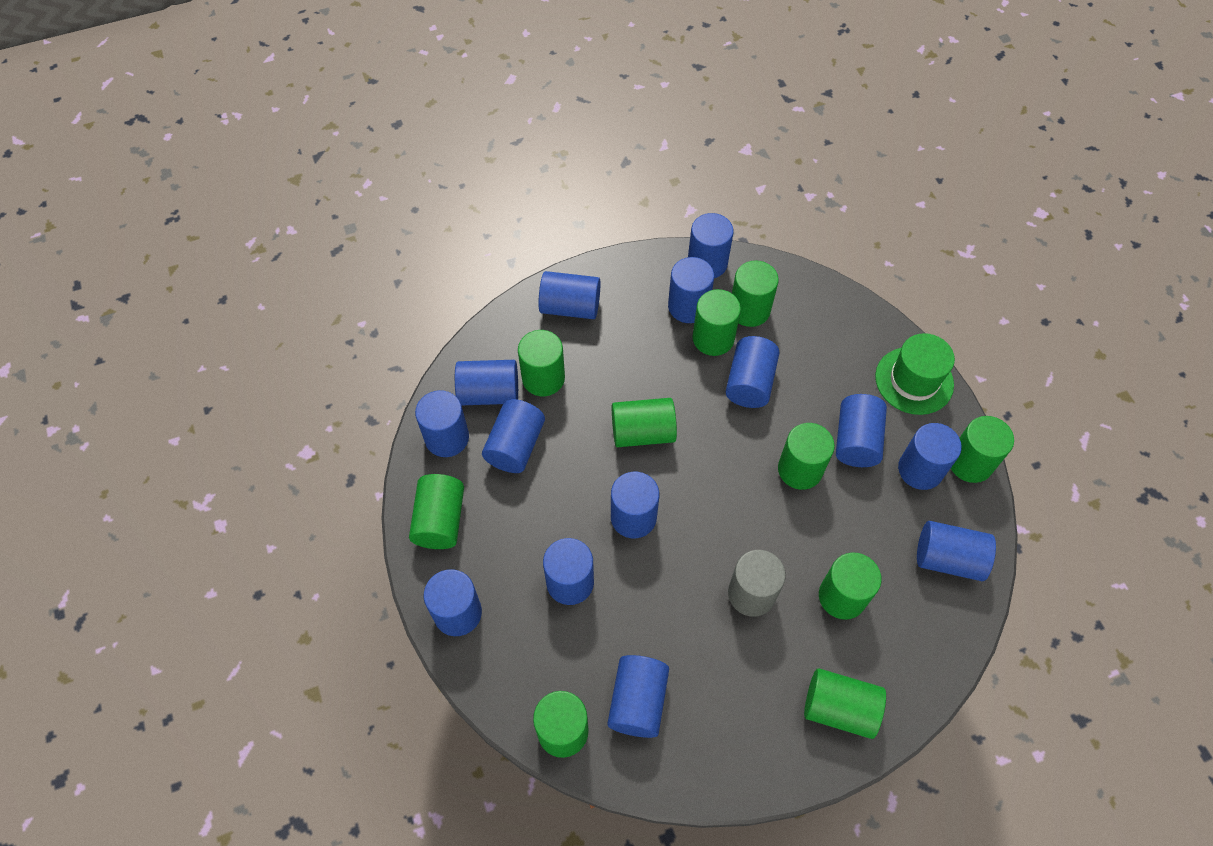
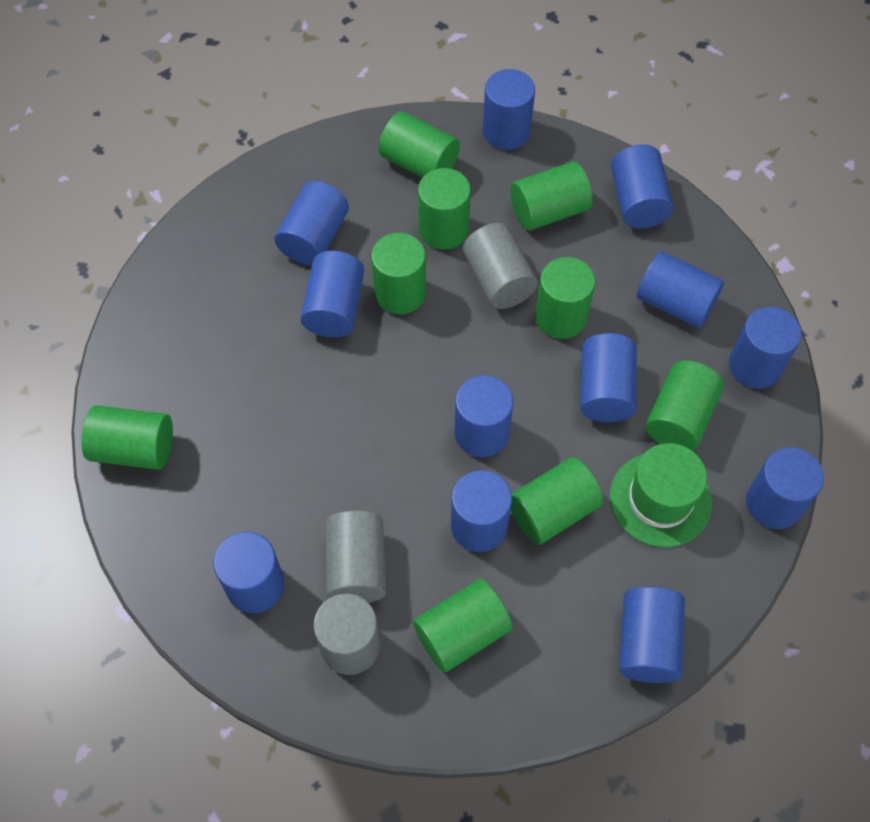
blue cylinder: 14 -> 12
green cylinder: 10 -> 9
grey cylinder: 1 -> 3

